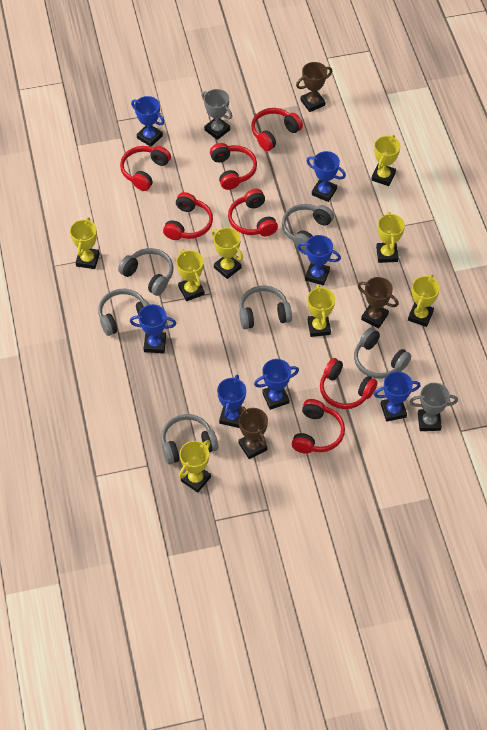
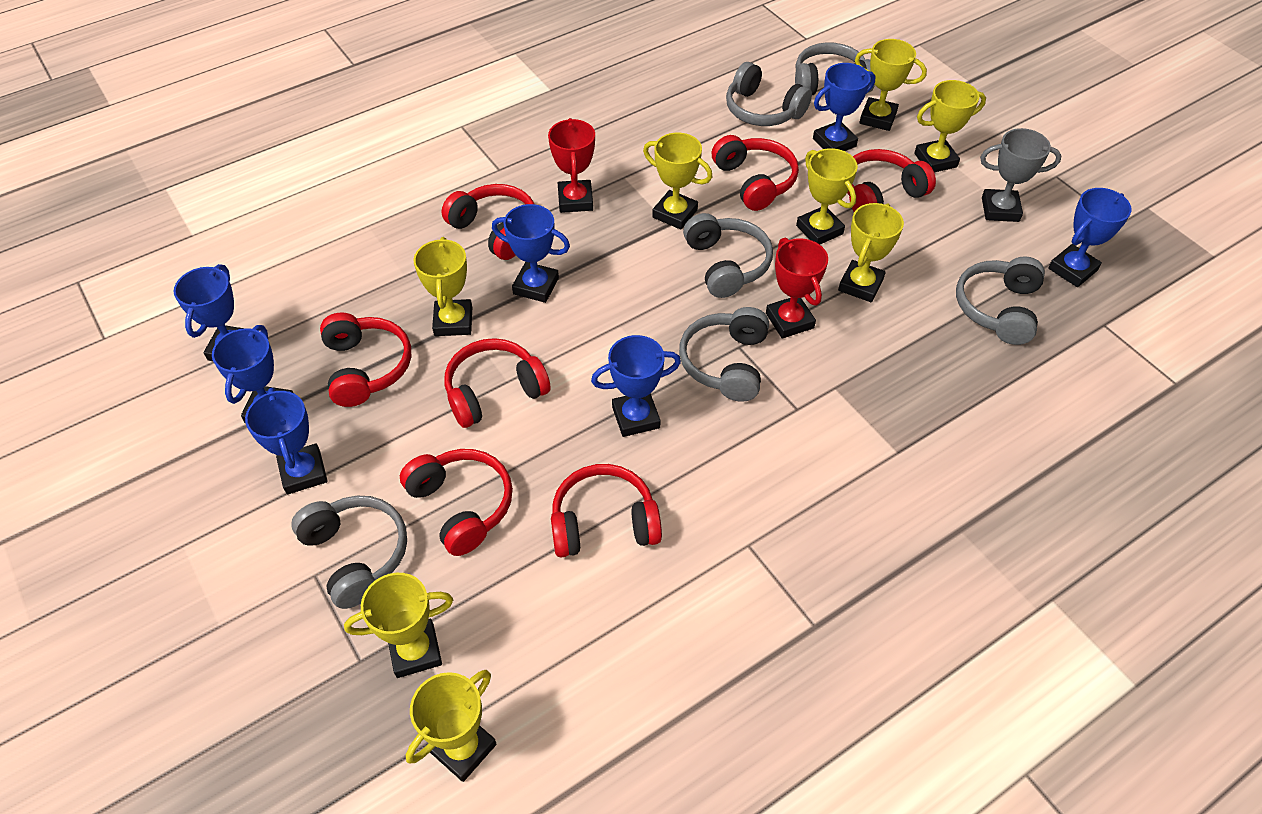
brown trophy: 3 -> 0
grey trophy: 2 -> 1
red trophy: 0 -> 2

